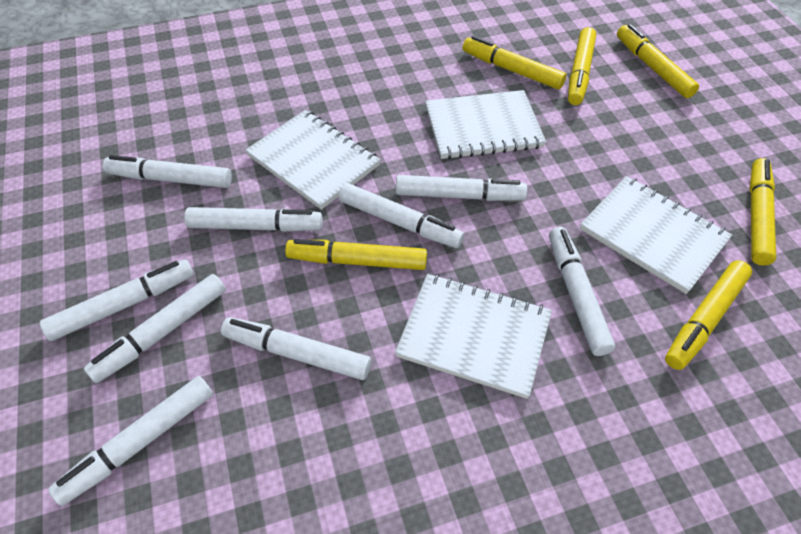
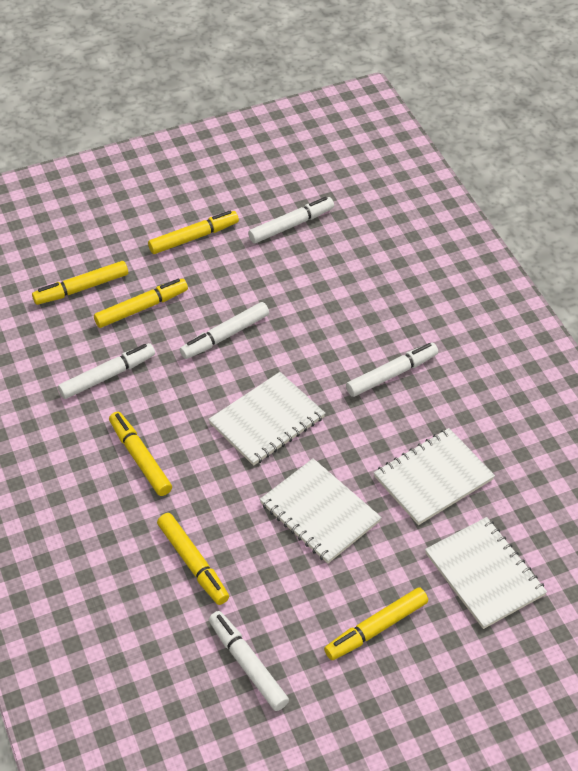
white marker: 9 -> 5

